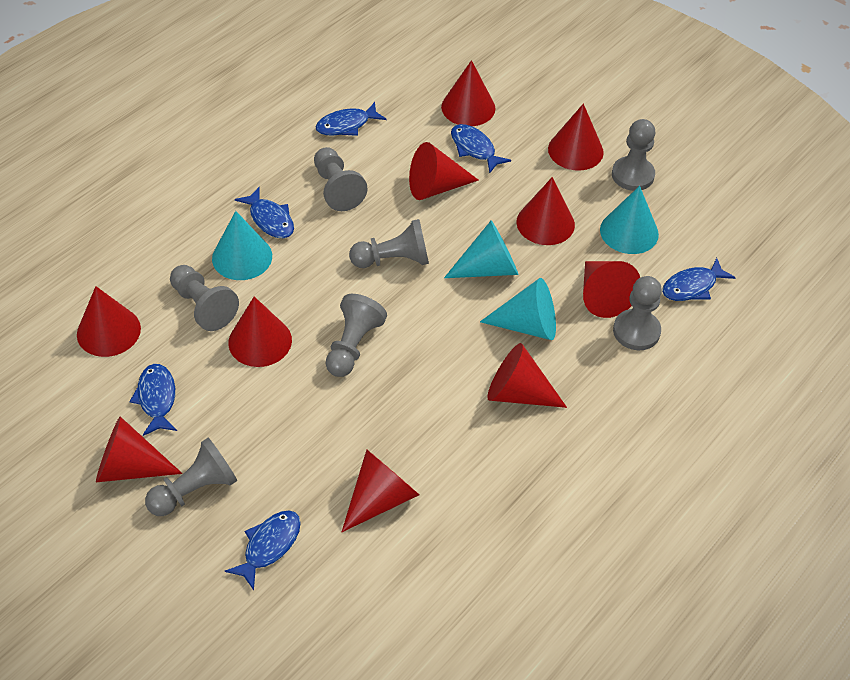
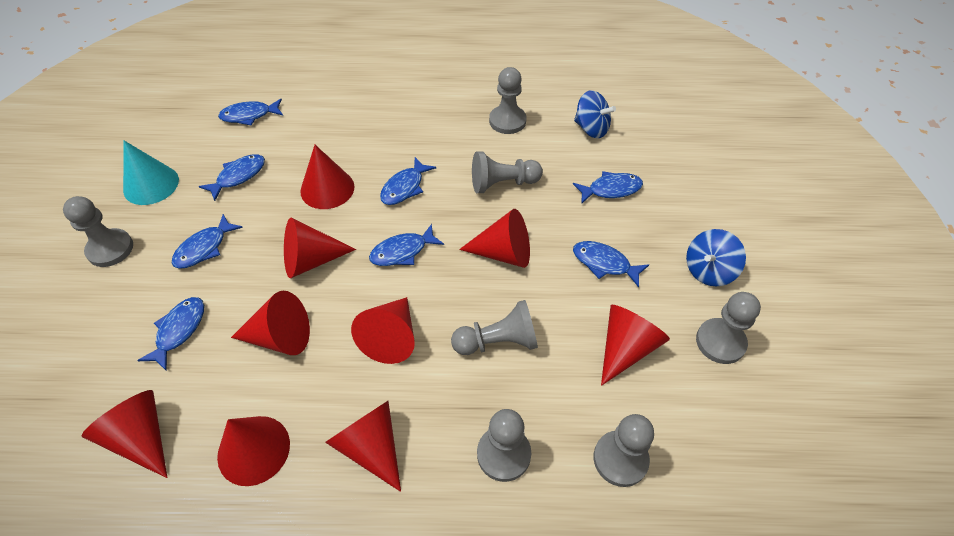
blue fish: 6 -> 8
blue spinning top: 0 -> 2
red cone: 10 -> 9
turquoise cone: 4 -> 1

